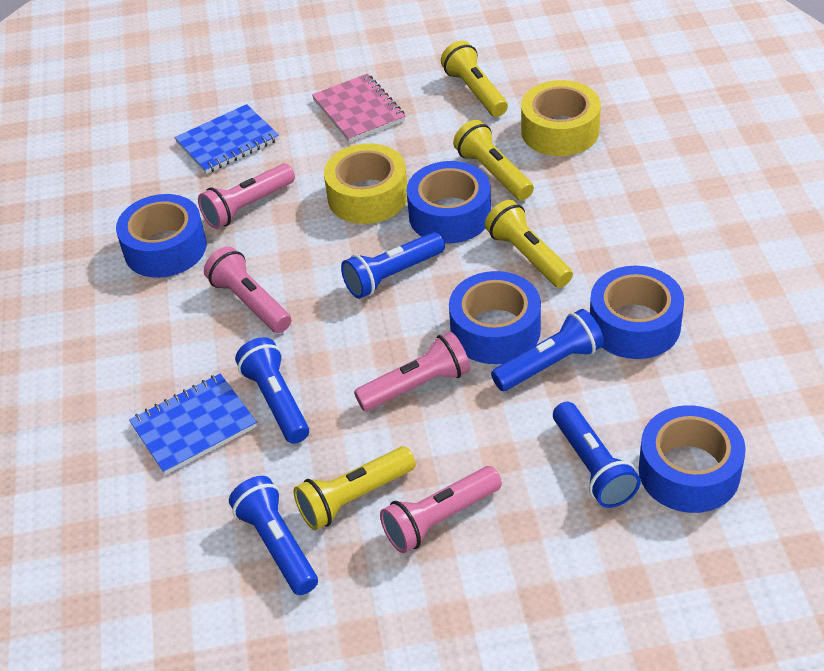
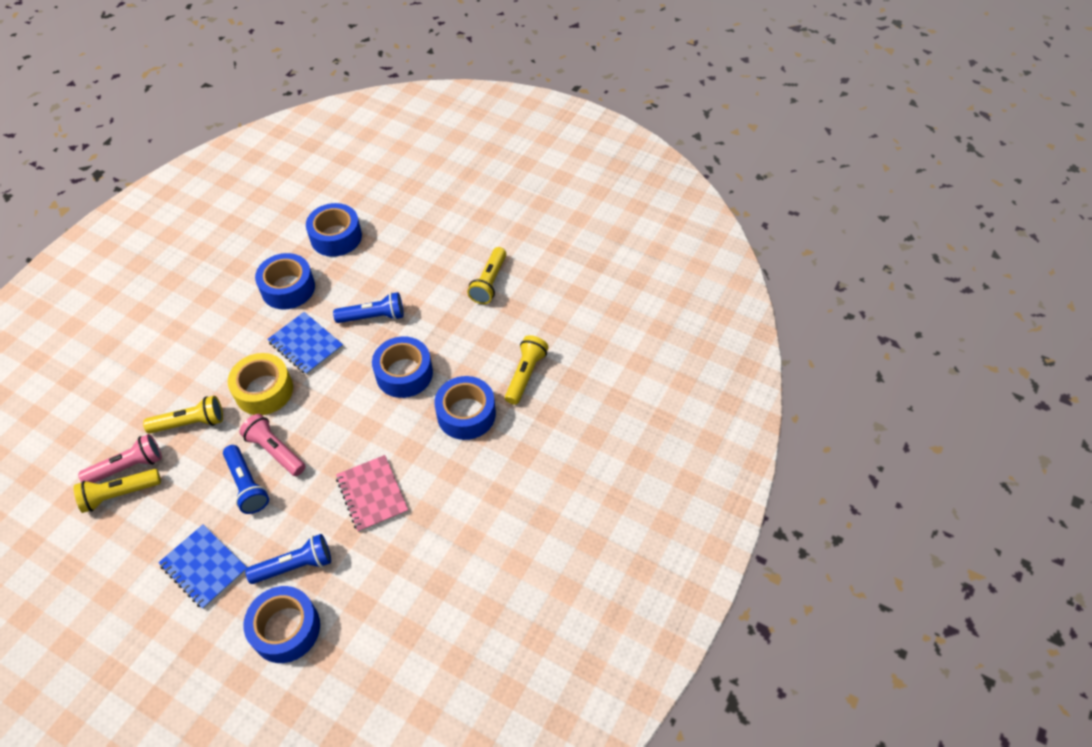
blue flashlight: 5 -> 3
pink flashlight: 4 -> 2
yellow tape: 2 -> 1

